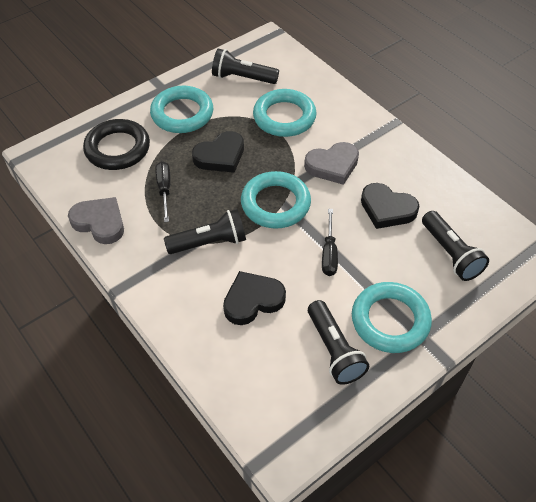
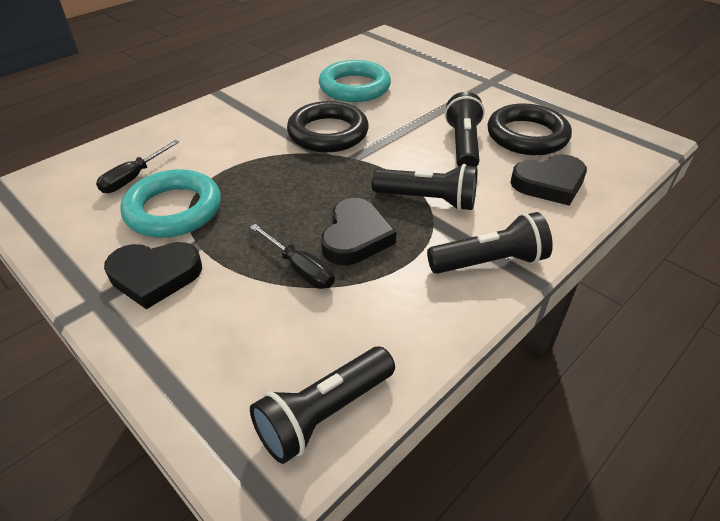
black ring: 1 -> 2
grey heart: 2 -> 0
turquoise ring: 4 -> 2

